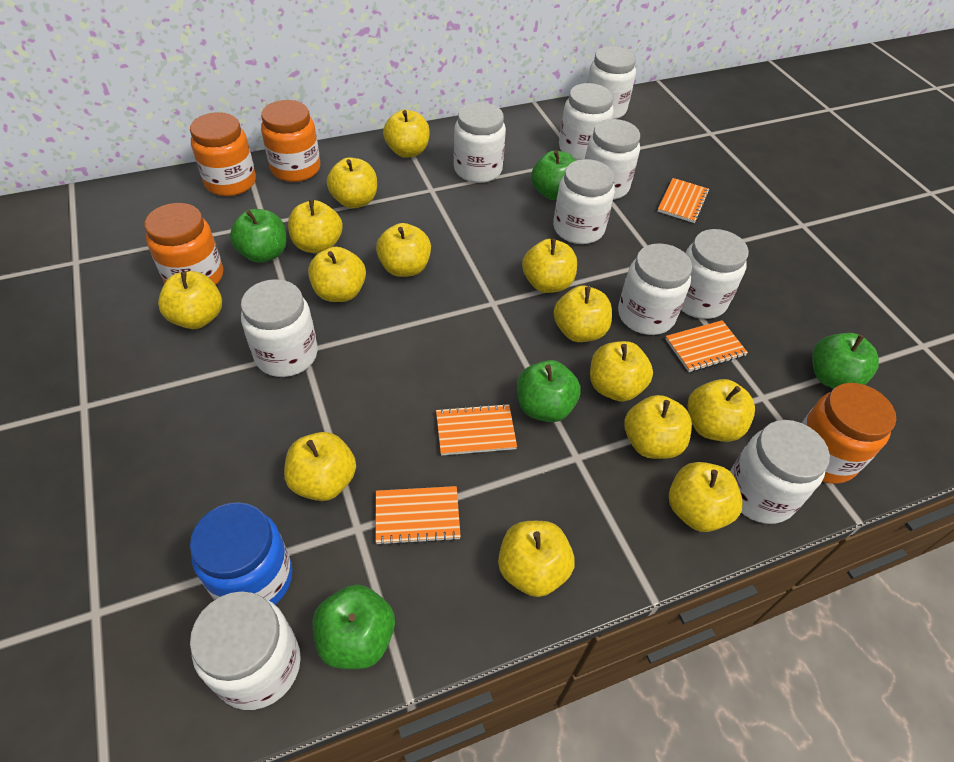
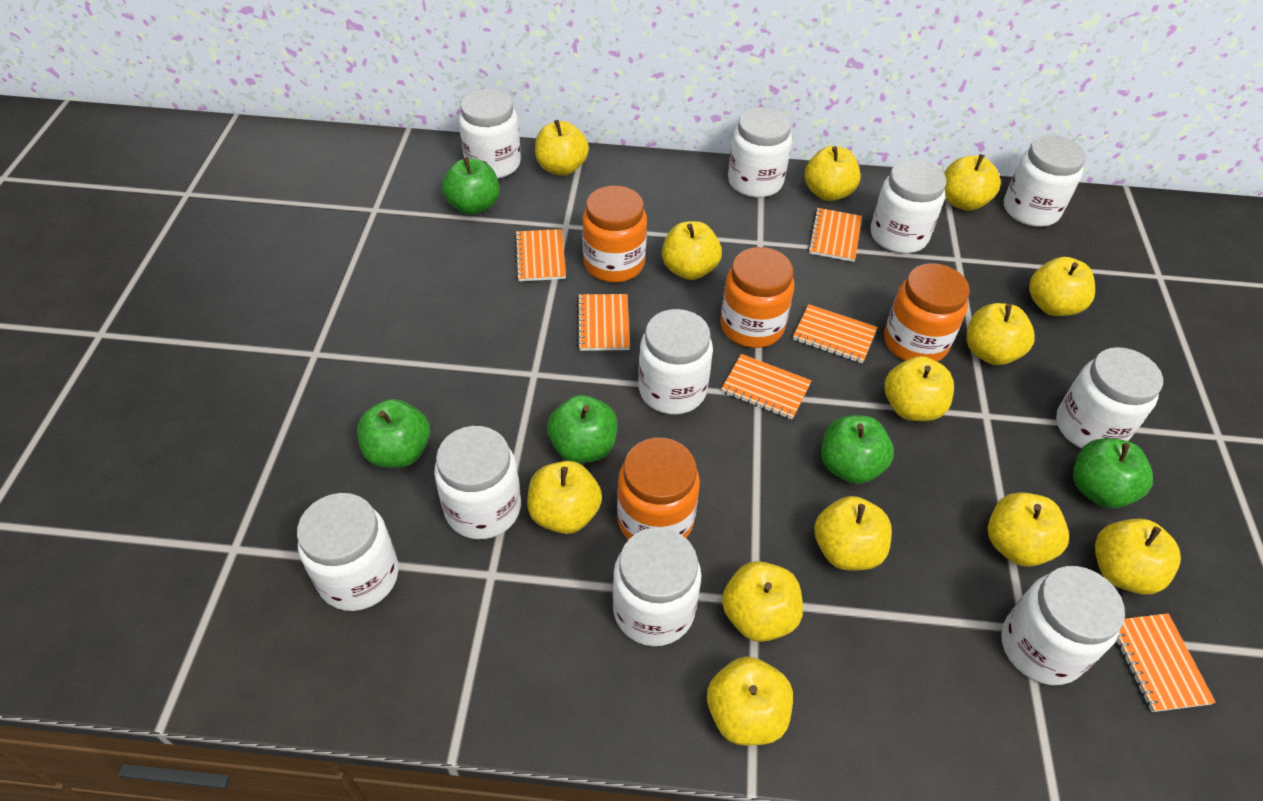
blue jar: 1 -> 0
orange notebook: 4 -> 6
yellow apple: 14 -> 13

